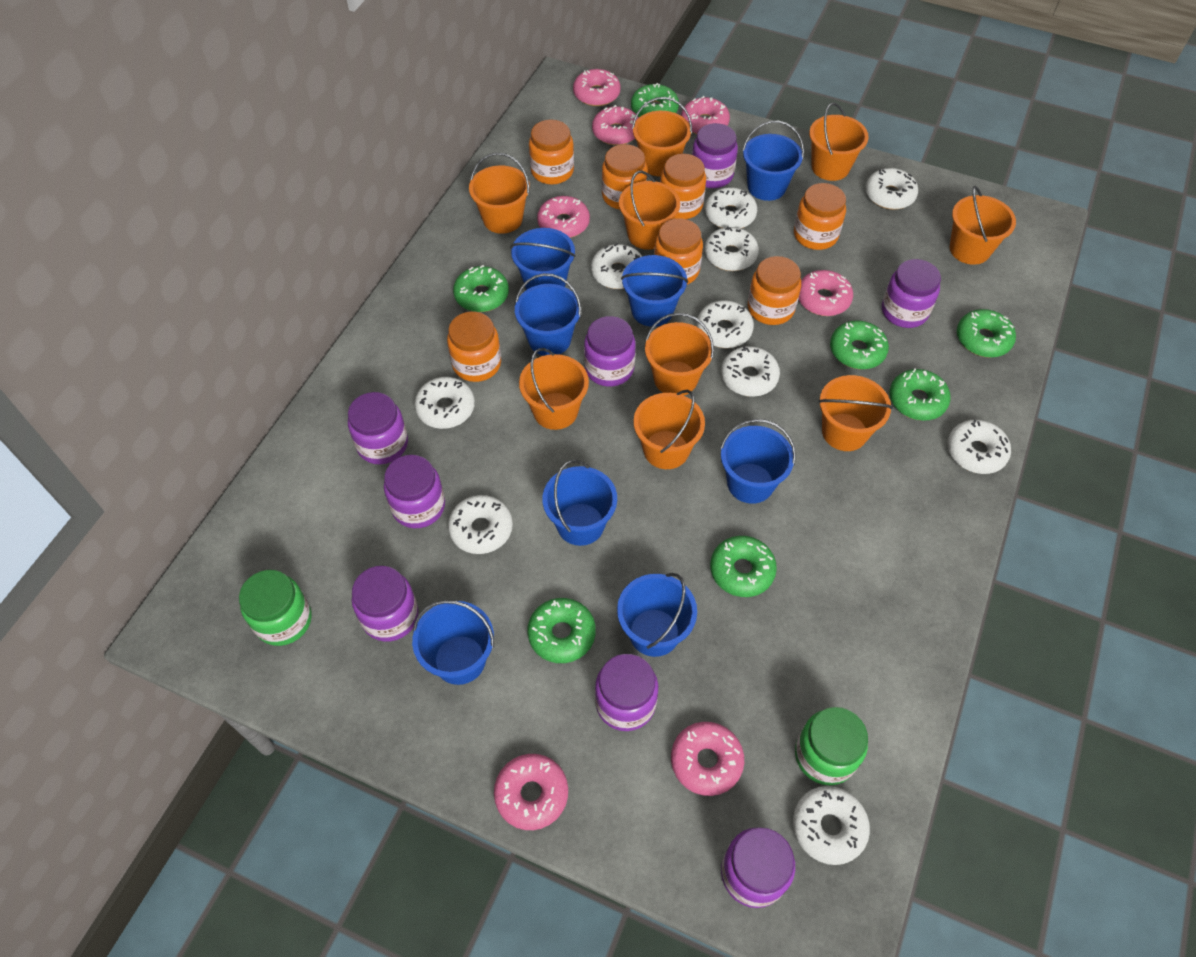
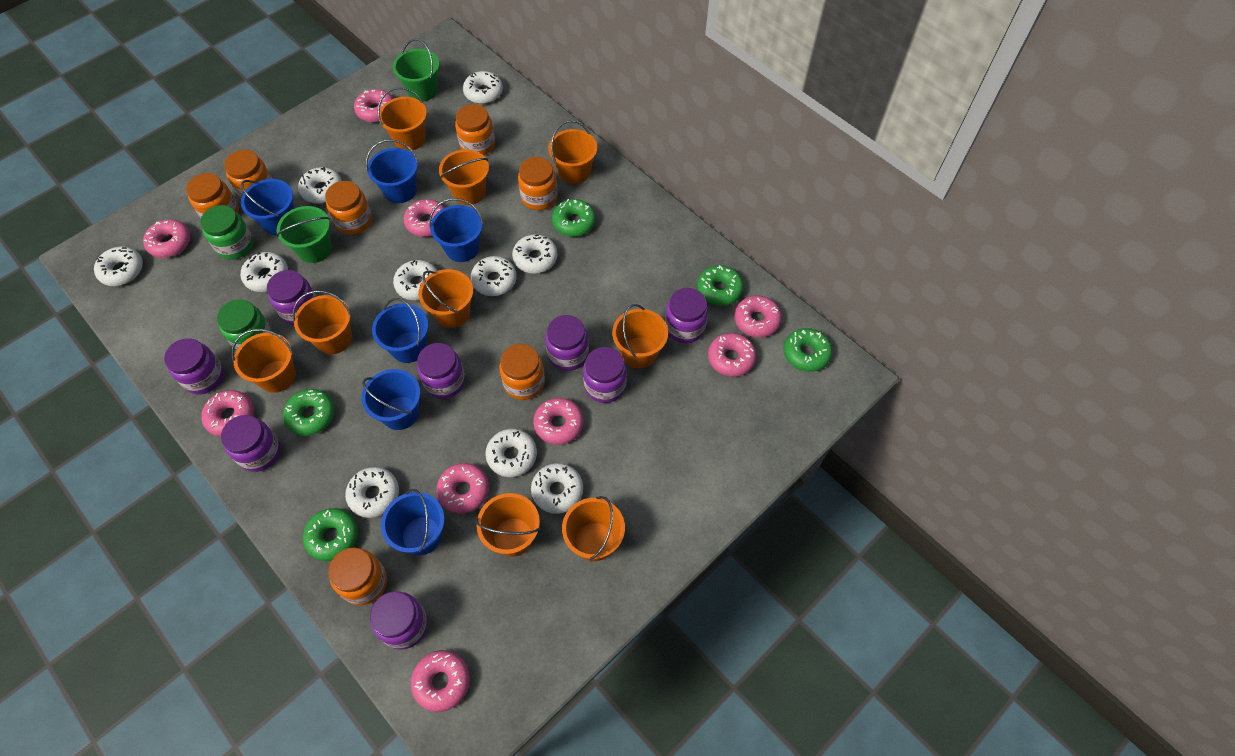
blue bucket: 8 -> 6
green bucket: 0 -> 2
green donut: 7 -> 5
pink donut: 7 -> 9

